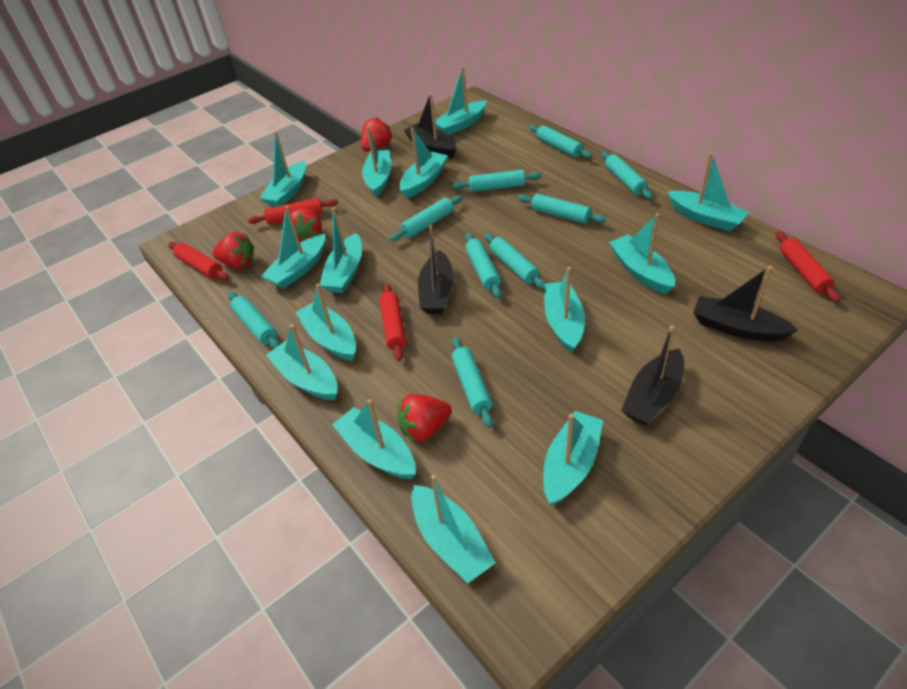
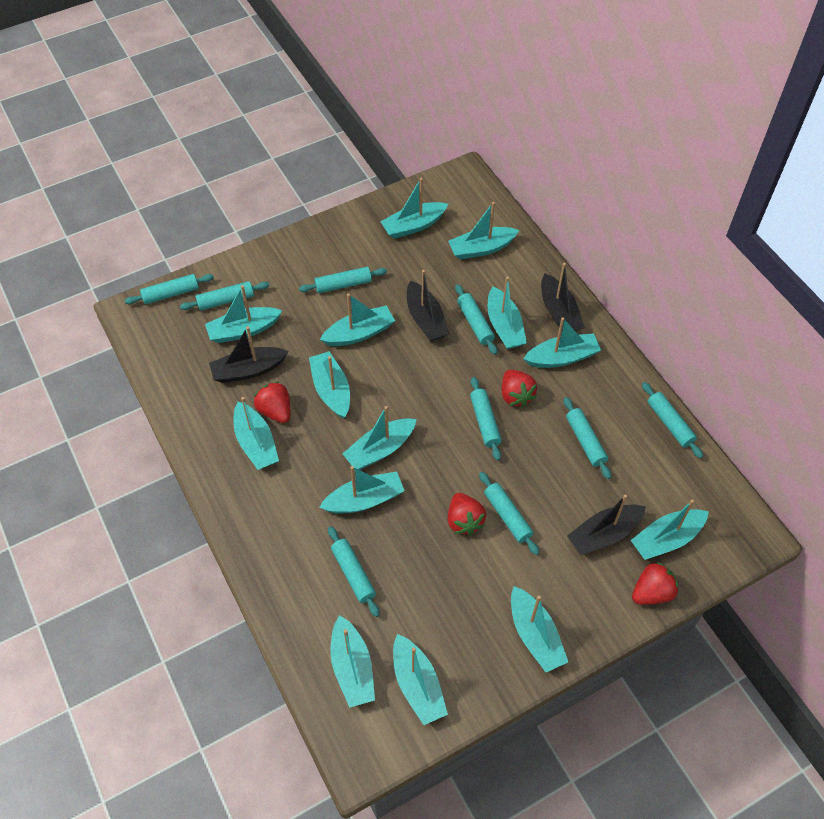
red rolling pin: 4 -> 0

